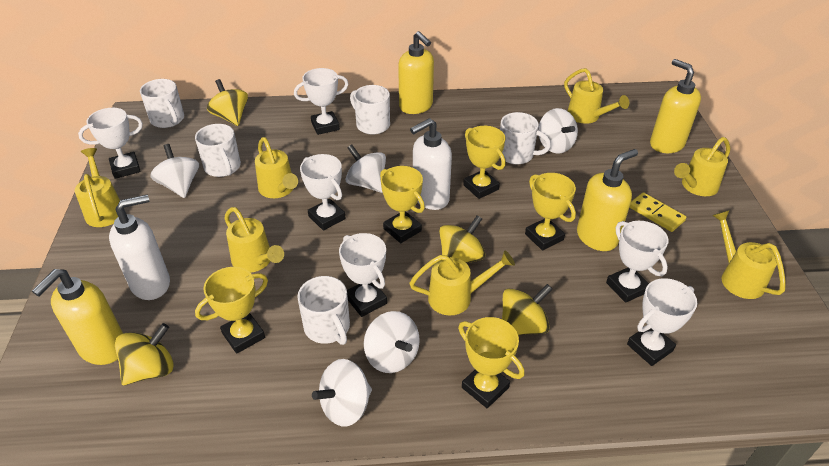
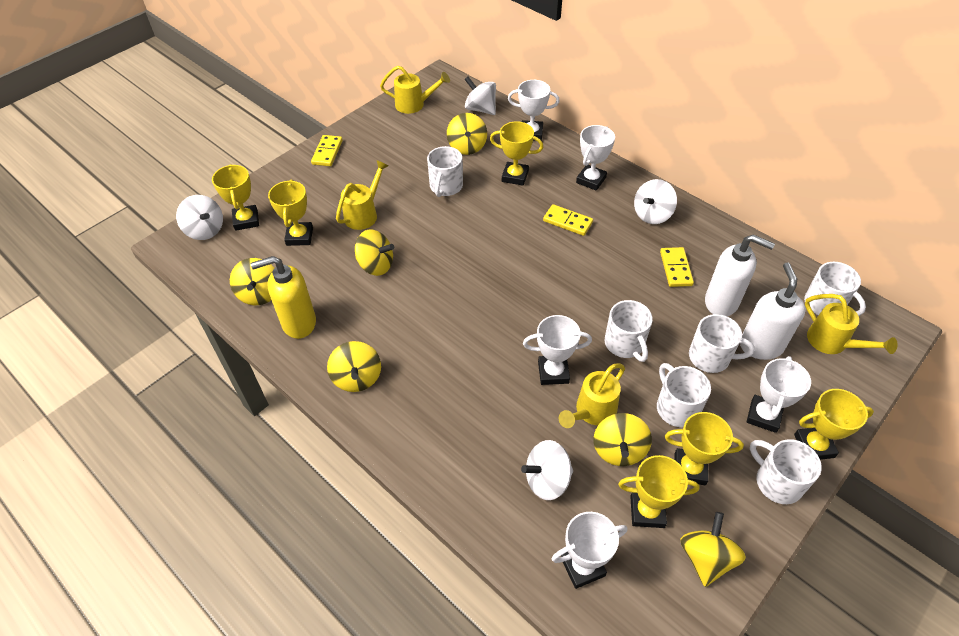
white mug: 5 -> 6
white spinning top: 5 -> 4
white trophy: 6 -> 5
yellow domino: 1 -> 3
yellow soap dispenser: 4 -> 1
yellow spinning top: 4 -> 6
yellow trophy: 5 -> 6
yellow watering can: 7 -> 4

